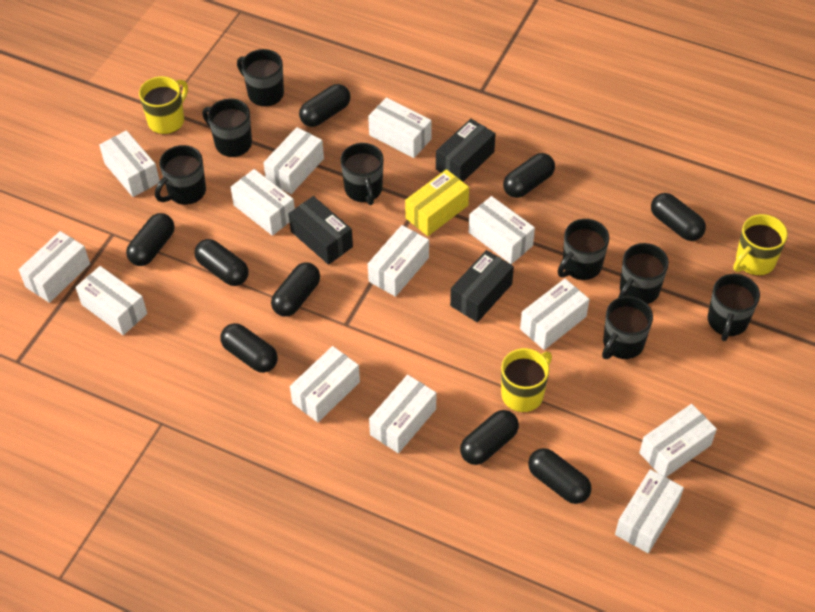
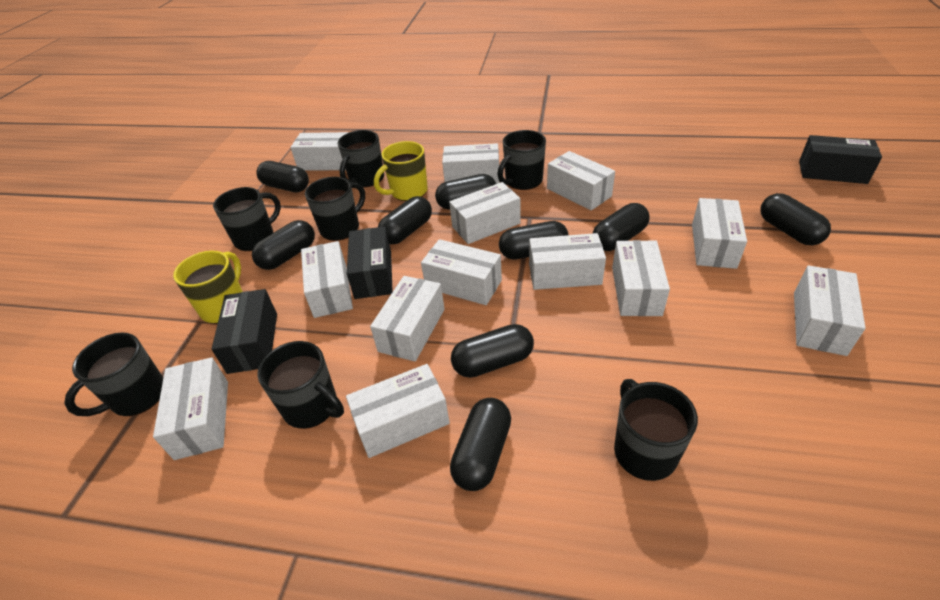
black mug: 8 -> 7
yellow box: 1 -> 0
yellow mug: 3 -> 2

